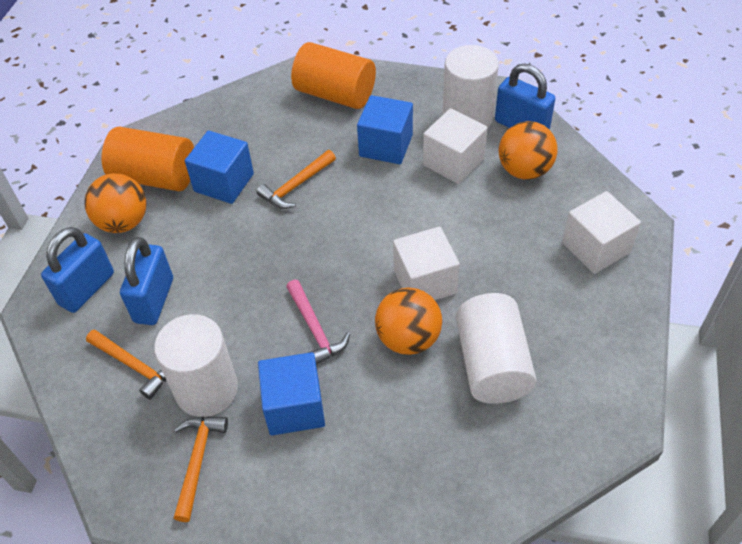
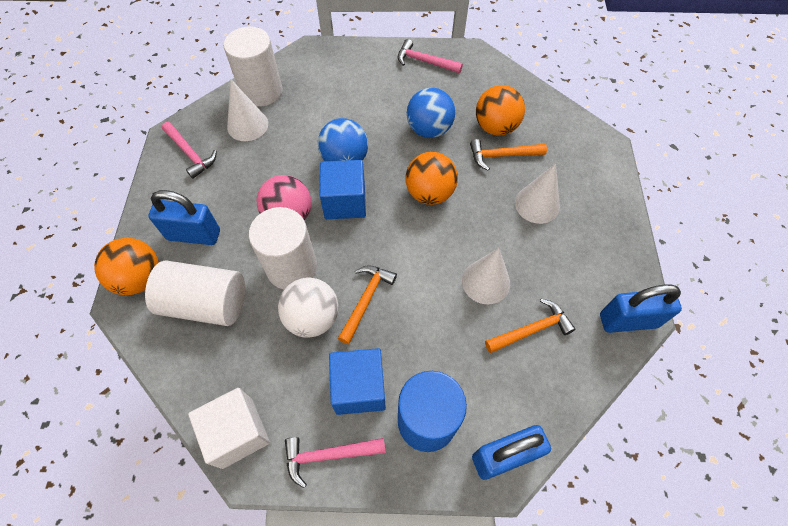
blue ball: 0 -> 2
blue cube: 3 -> 2
blue cylinder: 0 -> 1
orange cylinder: 2 -> 0
pink ball: 0 -> 1
pink hammer: 1 -> 3
white ball: 0 -> 1
white cone: 0 -> 3
white cube: 3 -> 1

